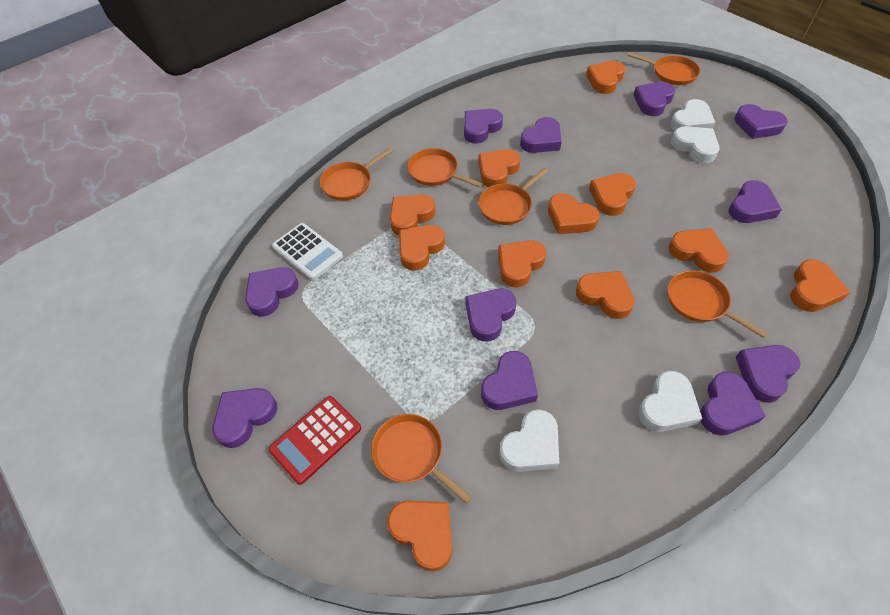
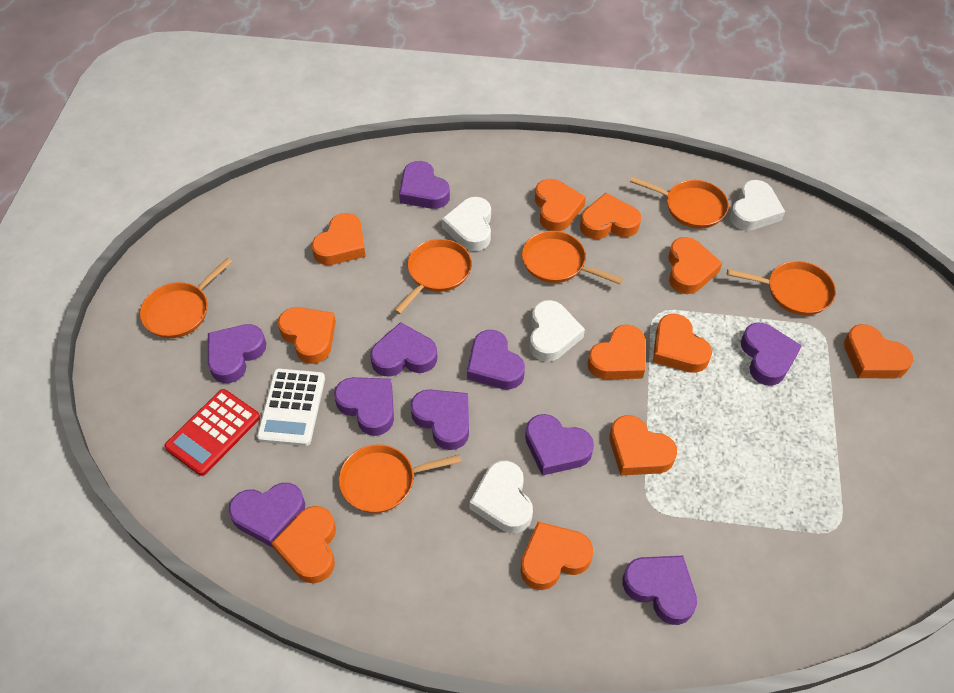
purple heart: 11 -> 10

